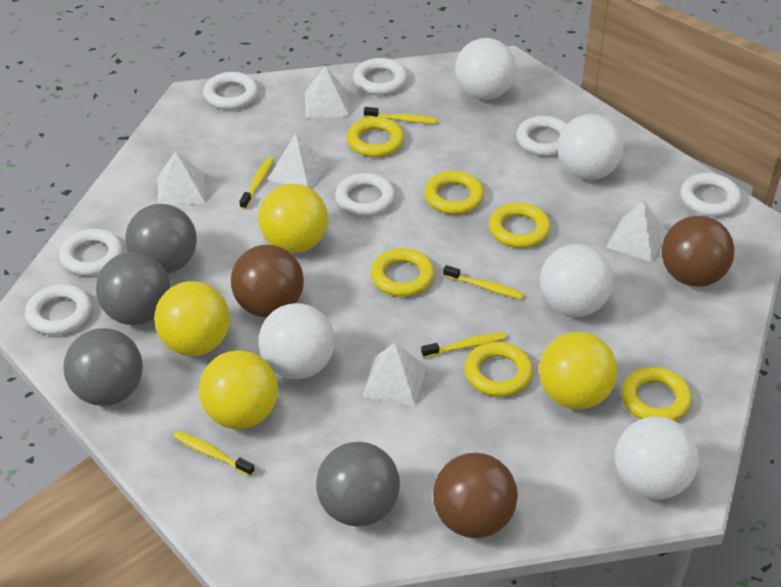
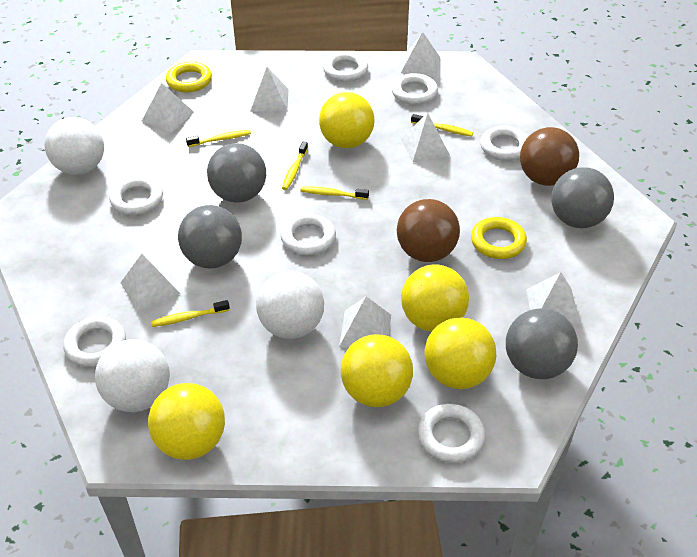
brown ball: 3 -> 2
white ball: 5 -> 3
white pyramid: 5 -> 7
yellow ball: 4 -> 5
yellow ring: 6 -> 2

